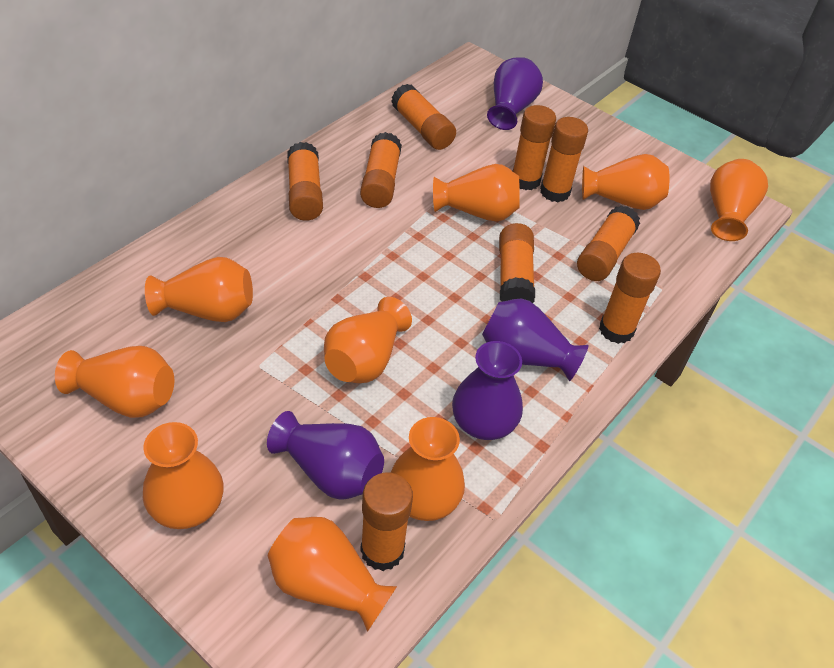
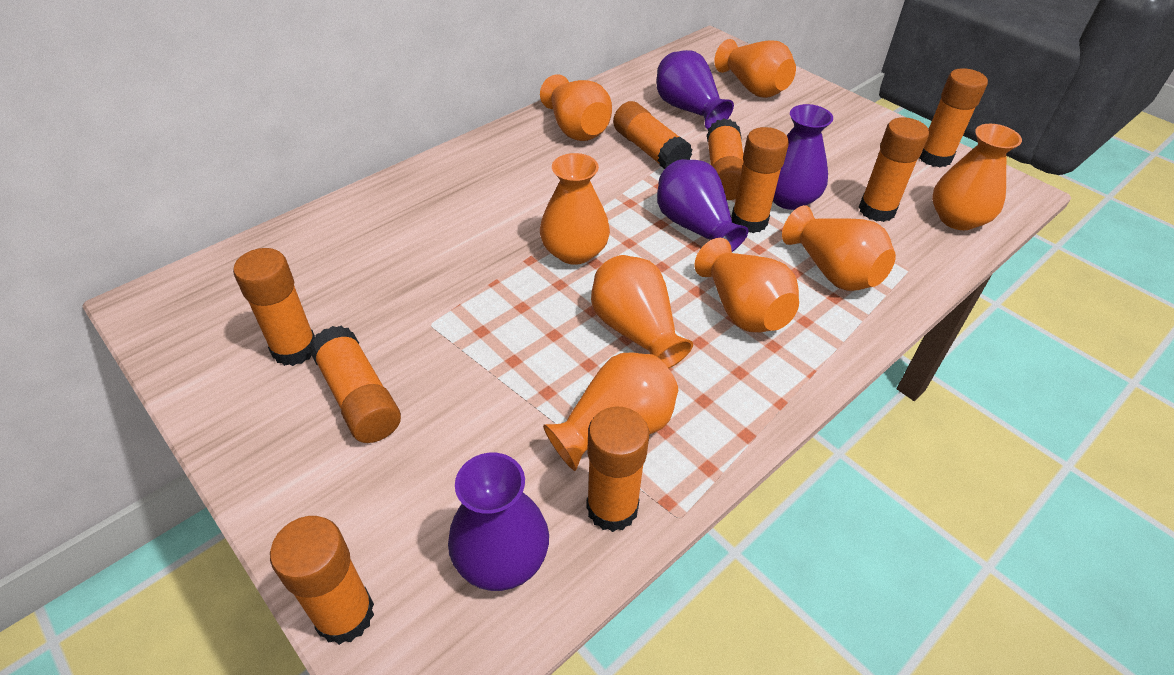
orange vase: 9 -> 8

